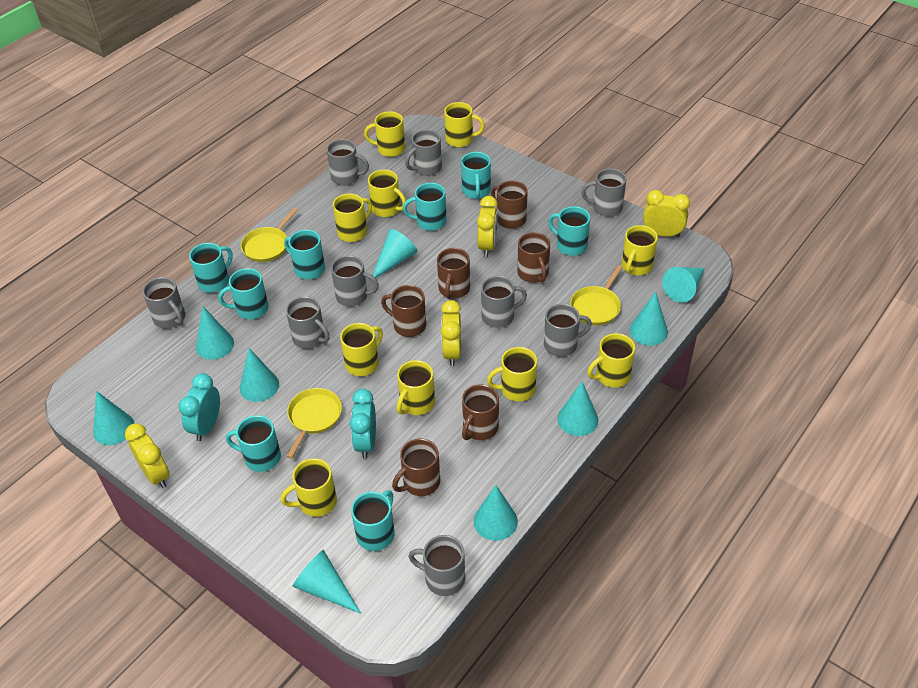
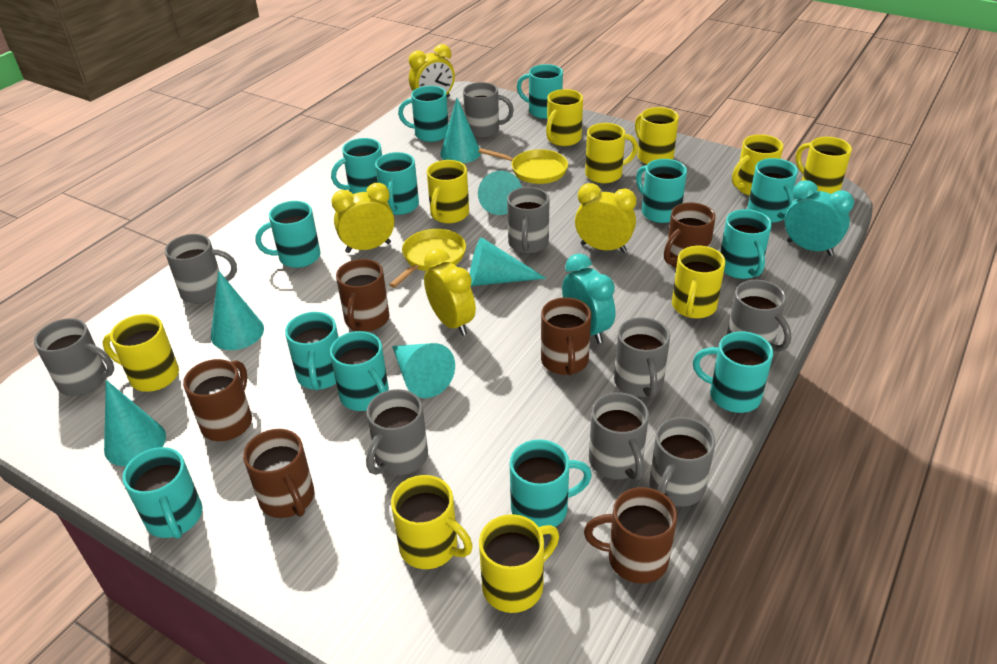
turquoise cone: 9 -> 6
turquoise mug: 8 -> 13
yellow pan: 3 -> 2

